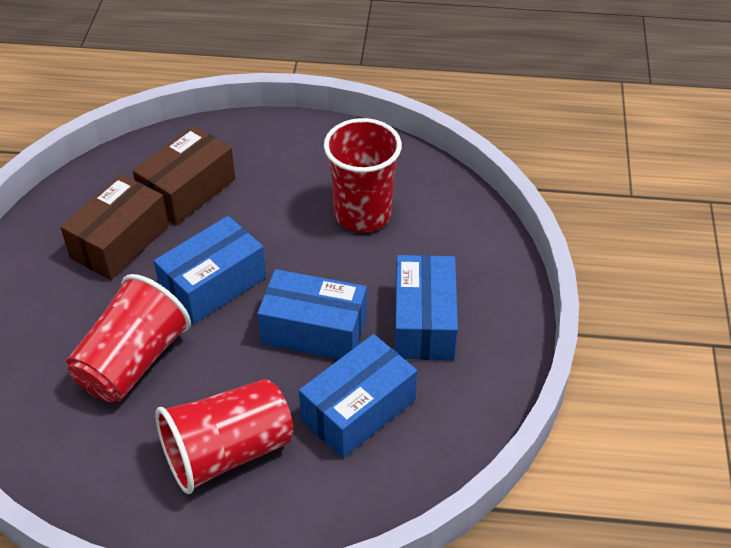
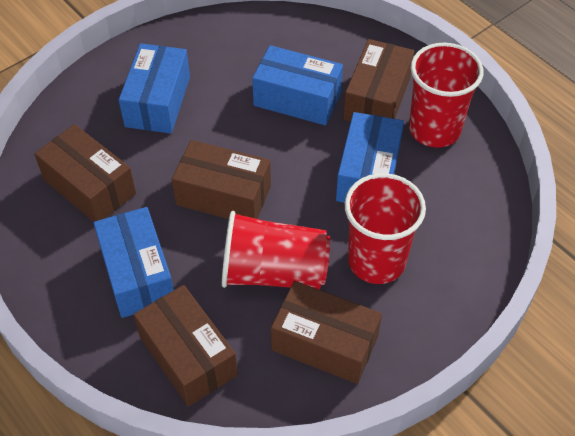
brown box: 2 -> 5

